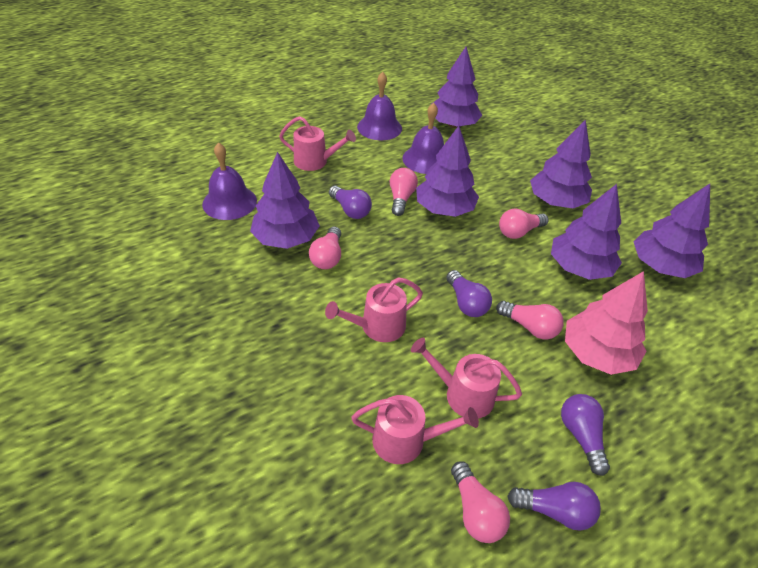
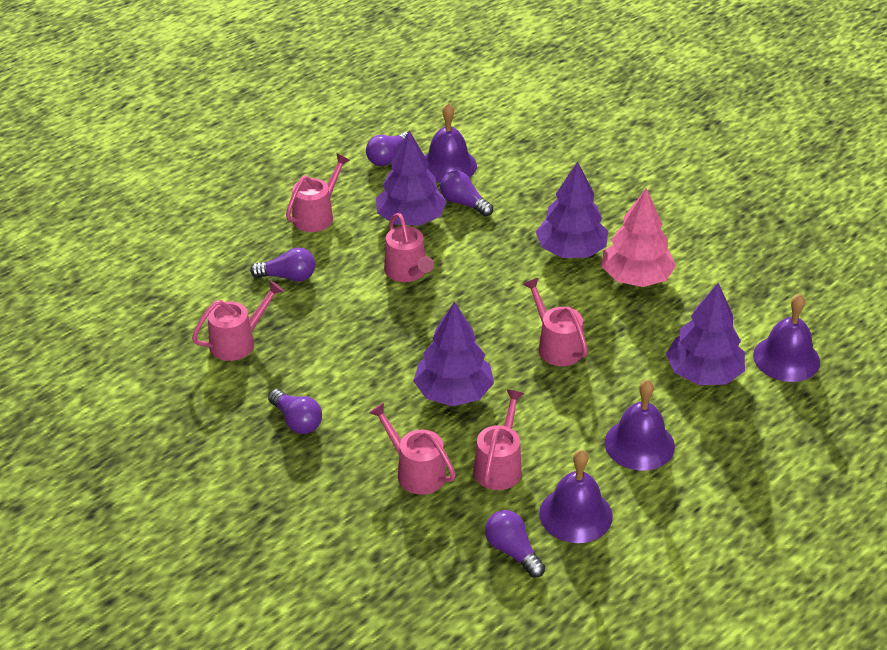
pink light bulb: 5 -> 0
pink watering can: 4 -> 6
purple bell: 3 -> 4
purple light bulb: 4 -> 5
purple tree: 6 -> 4

